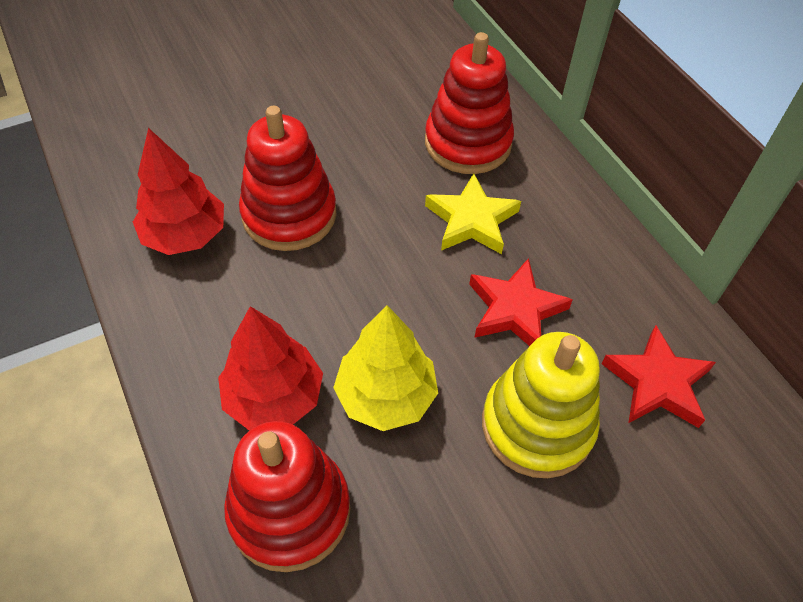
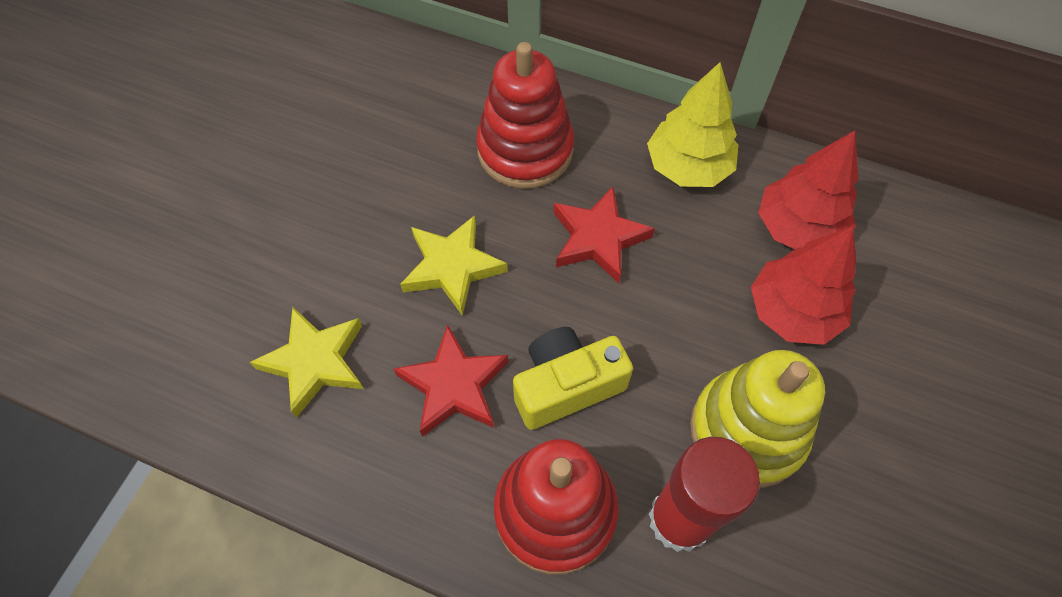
red glue stick: 0 -> 1
red stacking toy: 3 -> 2
yellow camera: 0 -> 1
yellow star: 1 -> 2

